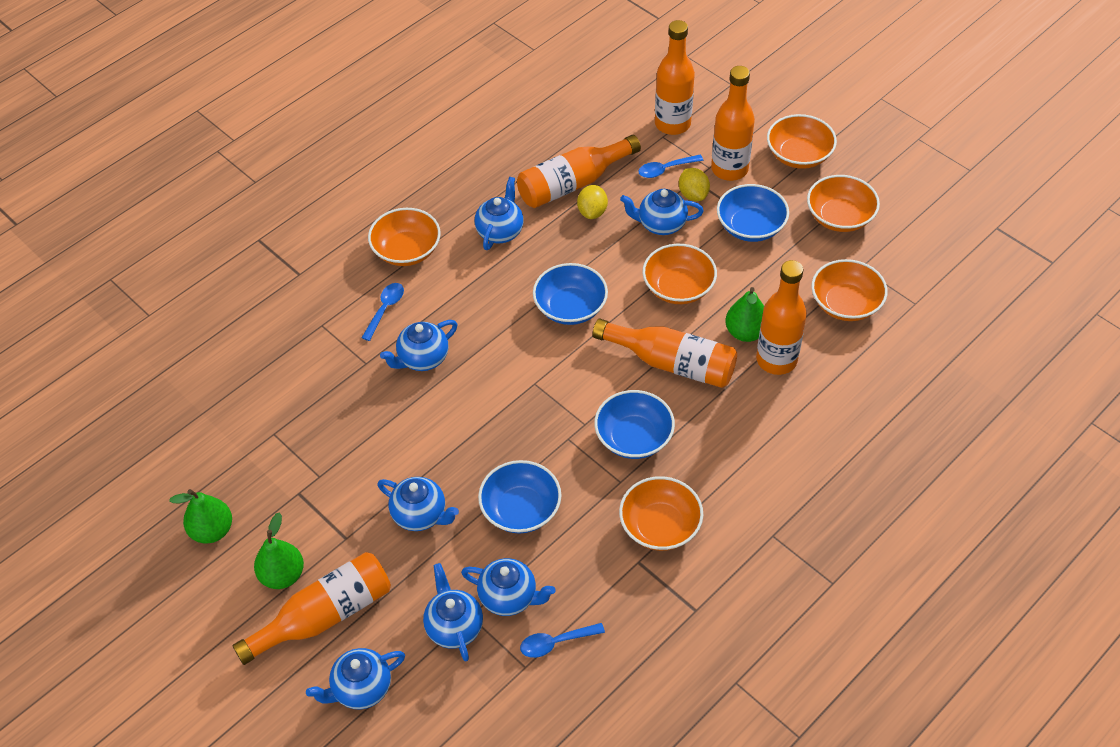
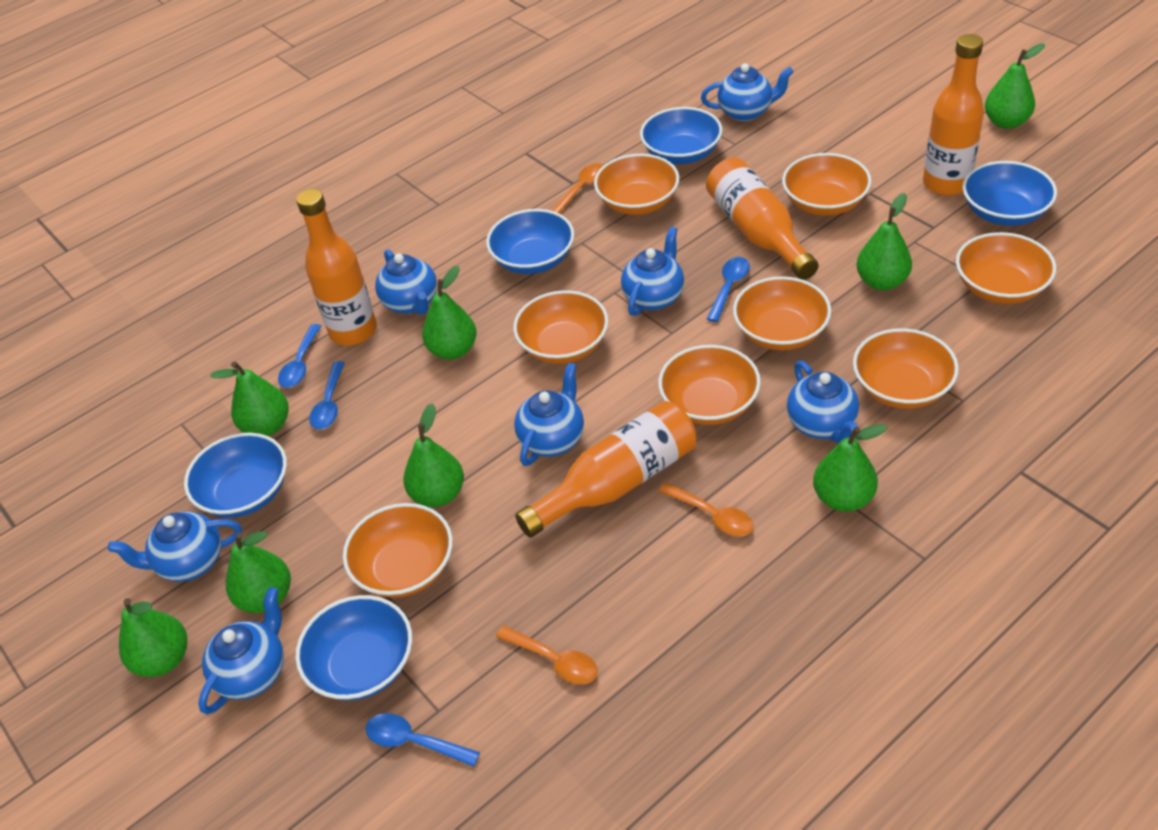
blue bowl: 4 -> 5
blue spoon: 3 -> 4
green pear: 3 -> 8
orange bottle: 6 -> 4
orange bowl: 6 -> 8
orange spoon: 0 -> 3
yellow lemon: 2 -> 0

